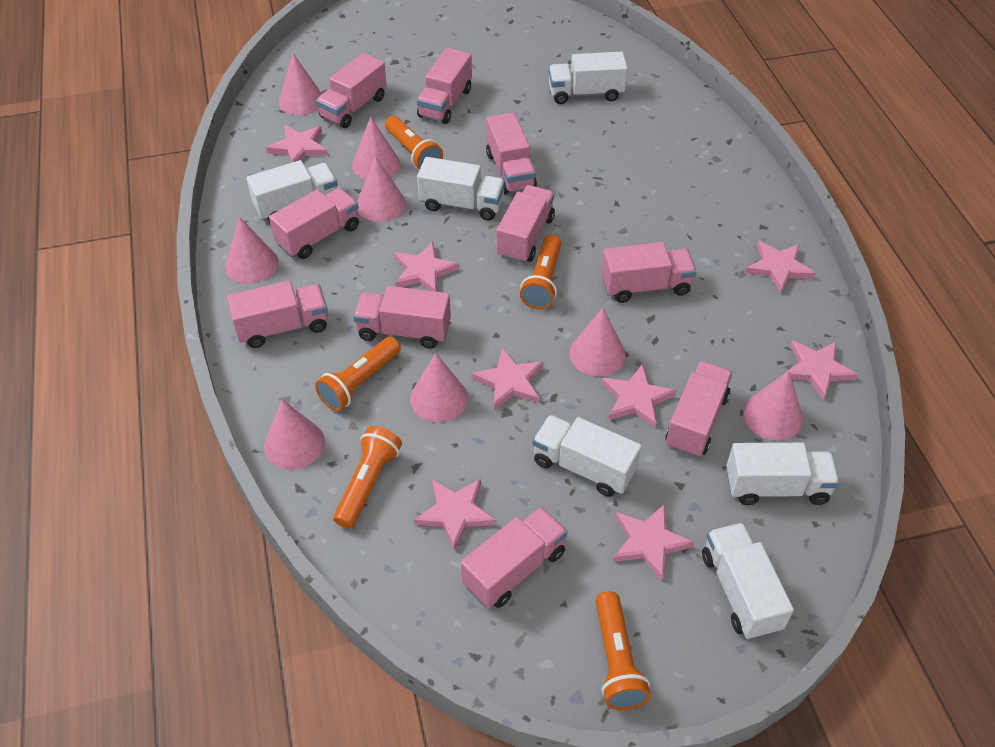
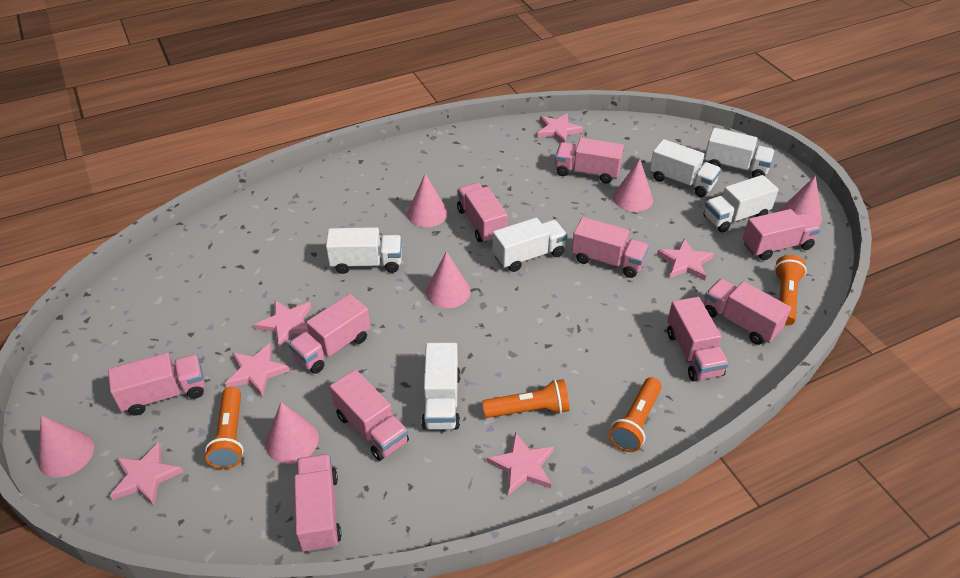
orange flashlight: 5 -> 4
pink cone: 8 -> 6
pink star: 8 -> 6

